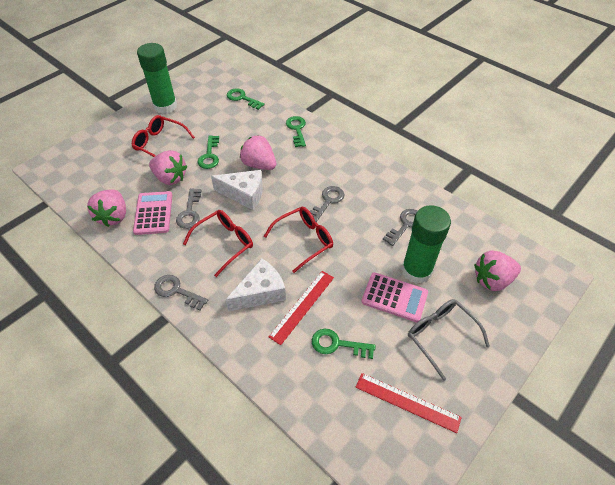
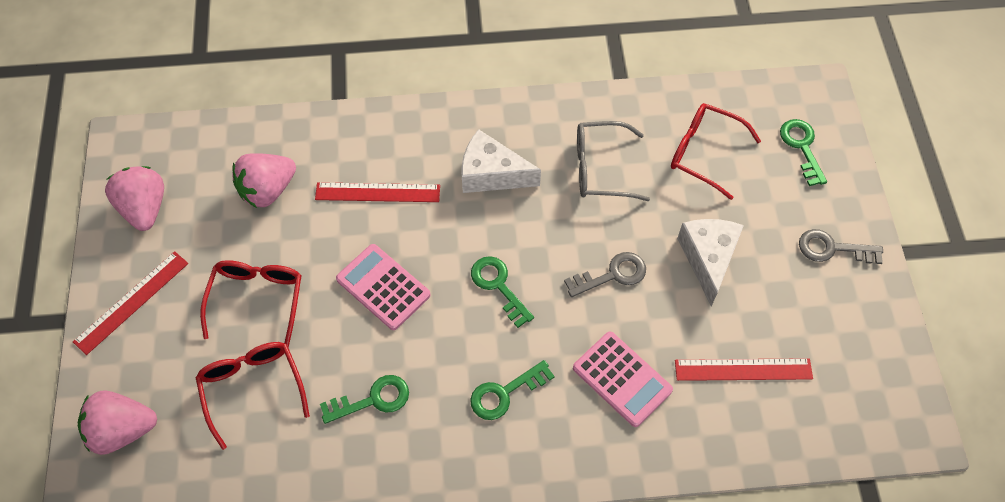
green glue stick: 2 -> 0
grey key: 4 -> 2
pink strawberry: 4 -> 3
red ruler: 2 -> 3

